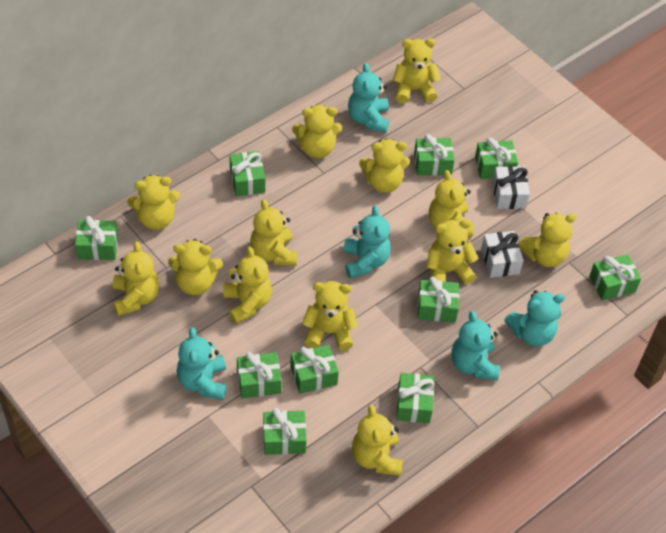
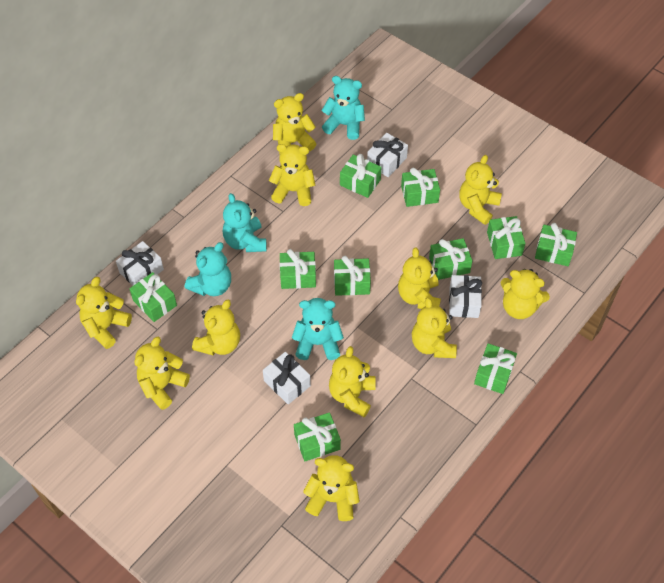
turquoise teddy bear: 5 -> 4
white gift: 2 -> 4
yellow teddy bear: 13 -> 11

